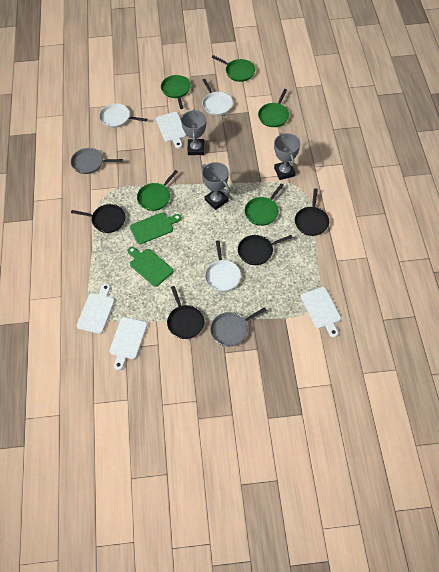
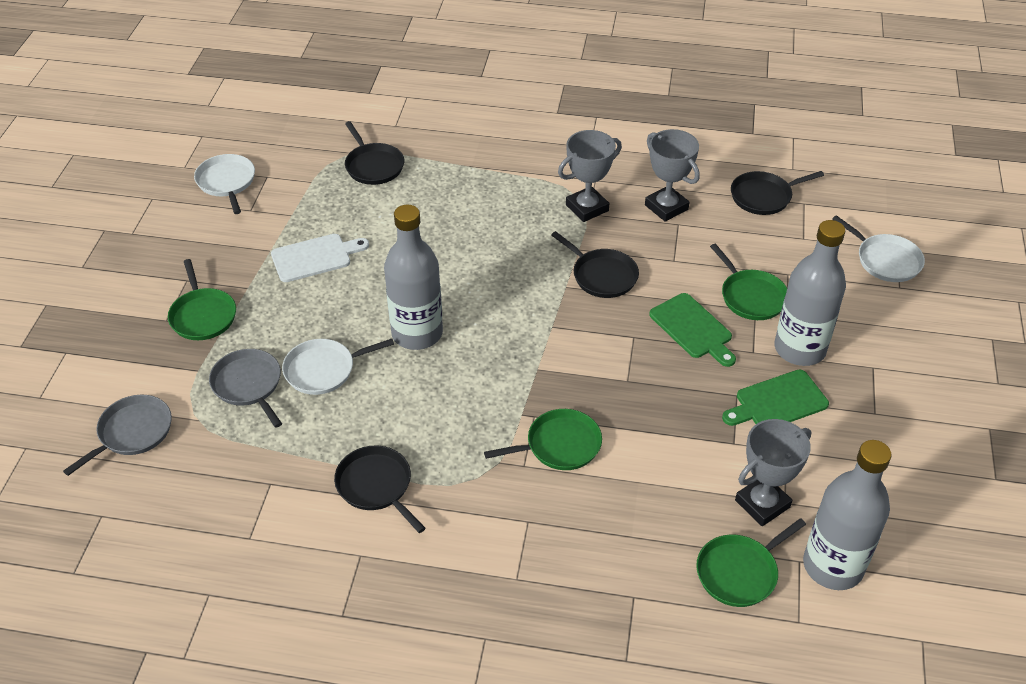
green pan: 5 -> 4
grey bottle: 0 -> 3
white cutting board: 4 -> 1

